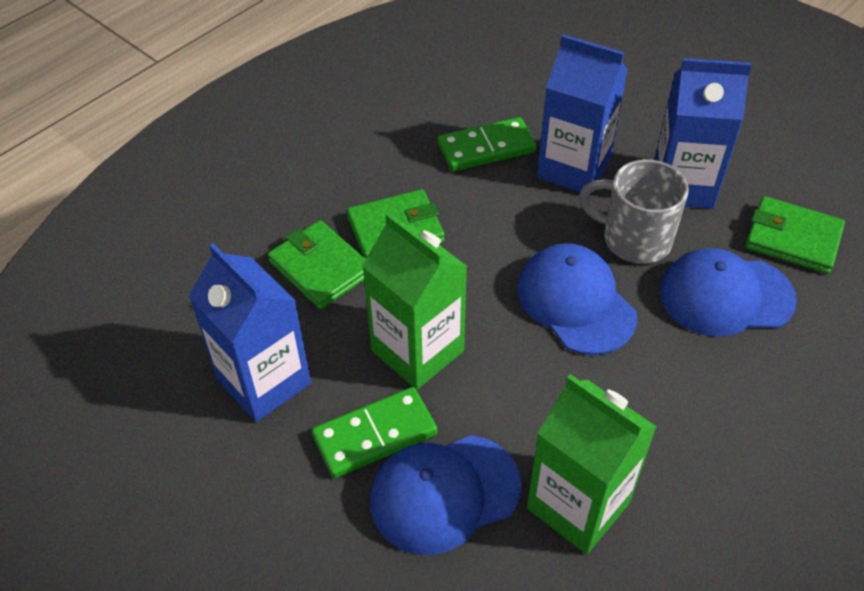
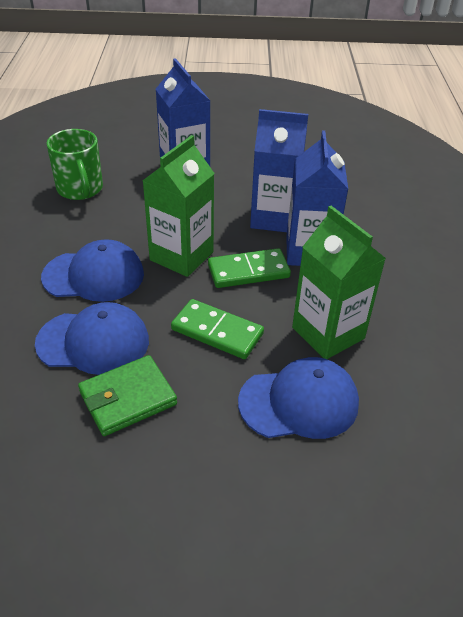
green mug: 0 -> 1
green wallet: 3 -> 1
grey mug: 1 -> 0

